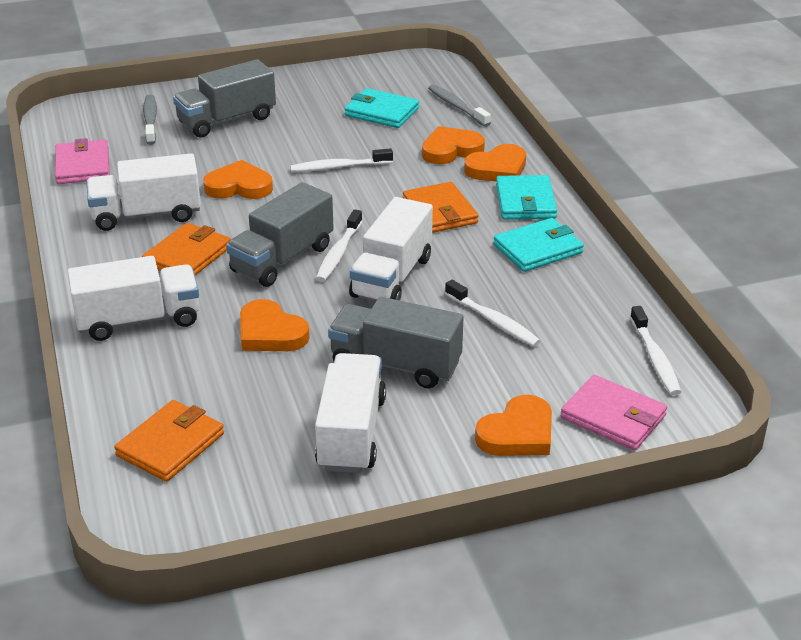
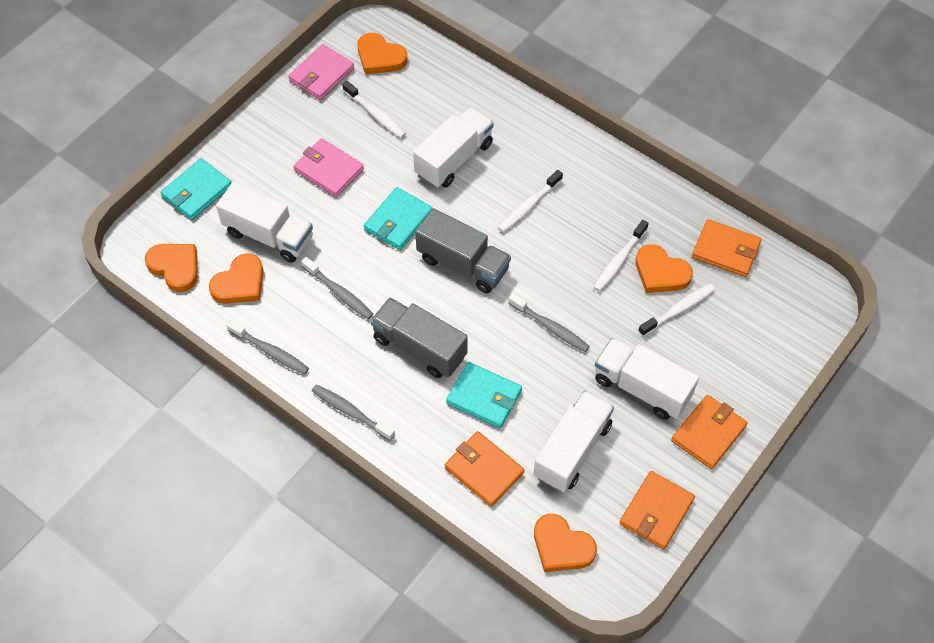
grey toothbrush: 2 -> 4
grey truck: 3 -> 2
orange wallet: 3 -> 4

